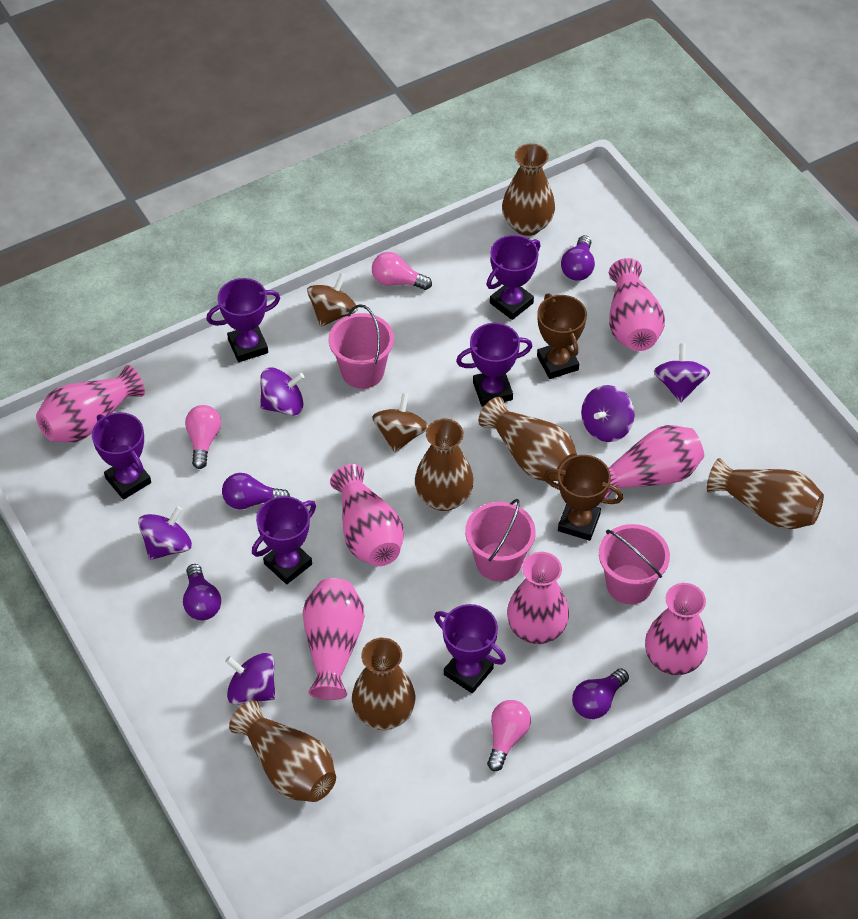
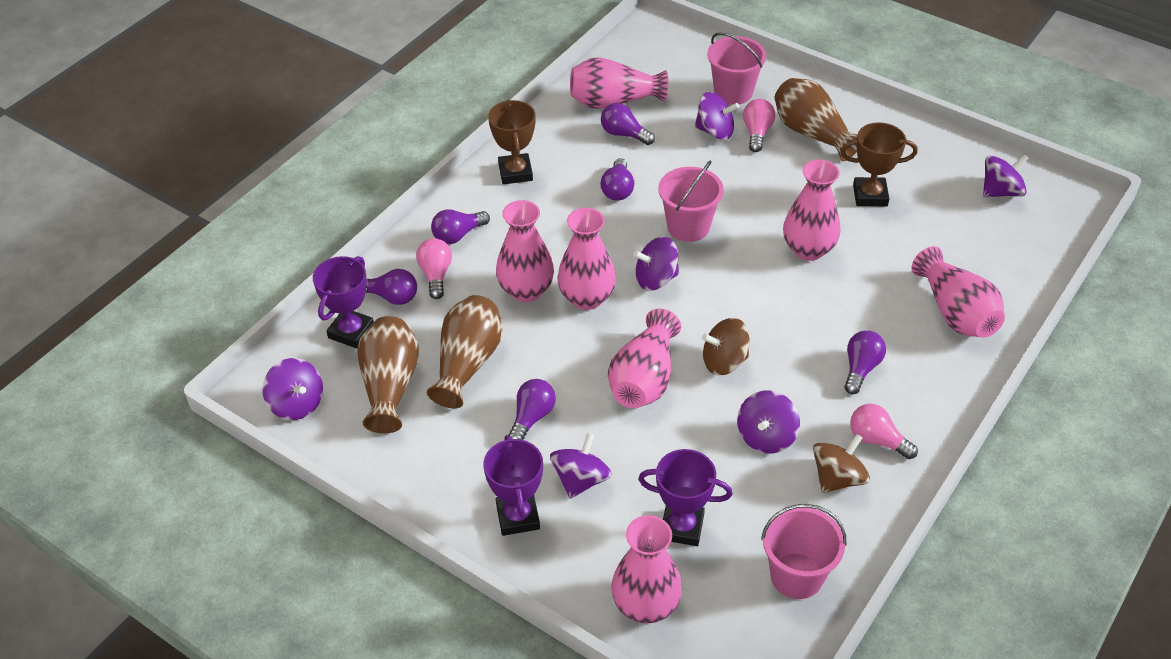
brown vase: 6 -> 3
purple light bulb: 4 -> 6
purple spinning top: 5 -> 6
purple trophy: 6 -> 3

